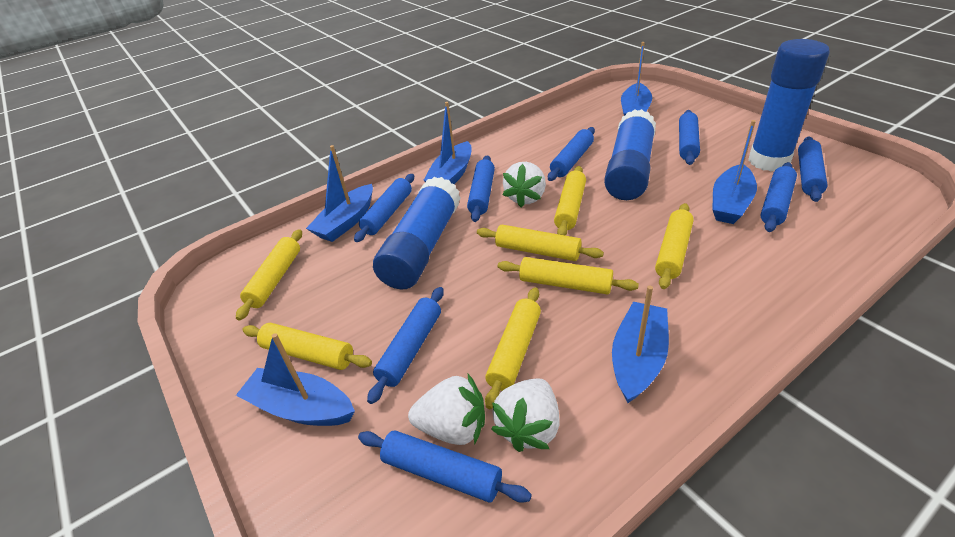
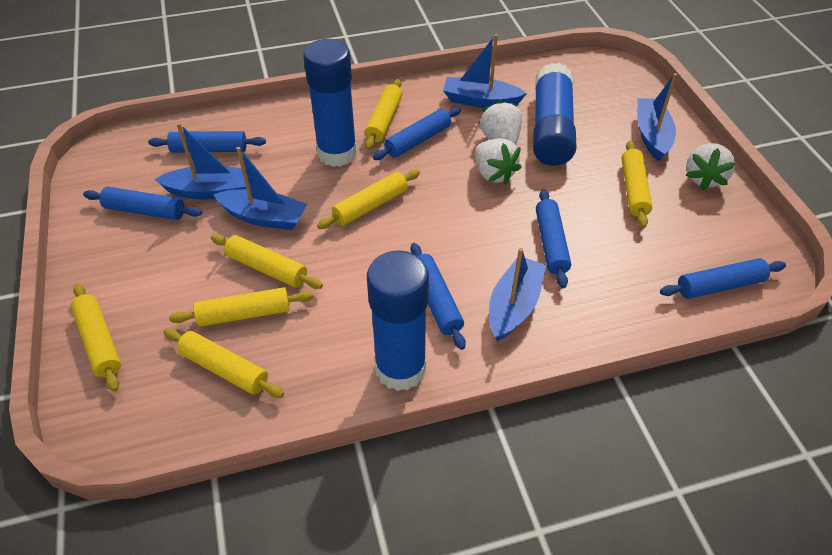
blue boat: 6 -> 5
blue rolling pin: 8 -> 6

